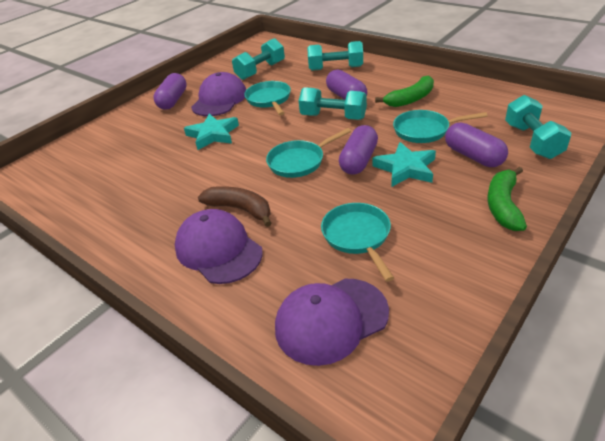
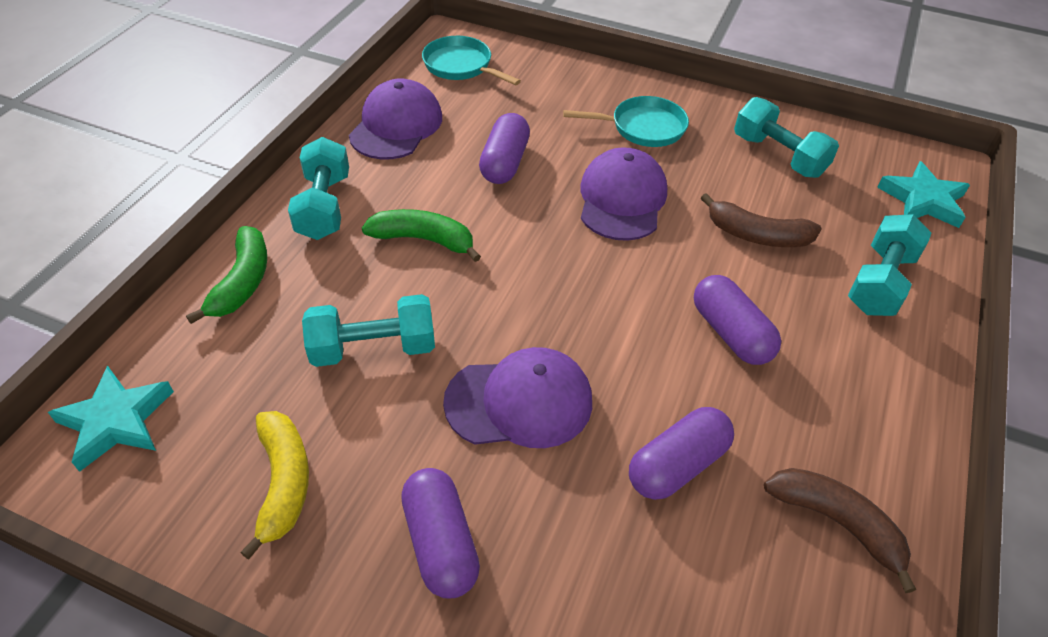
brown banana: 1 -> 2
turquoise pan: 4 -> 2
yellow banana: 0 -> 1

